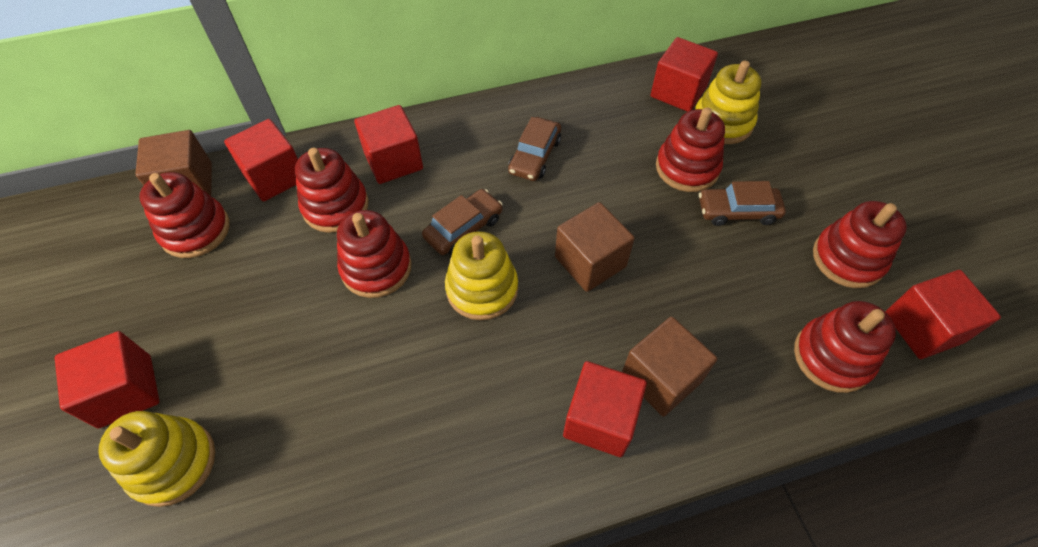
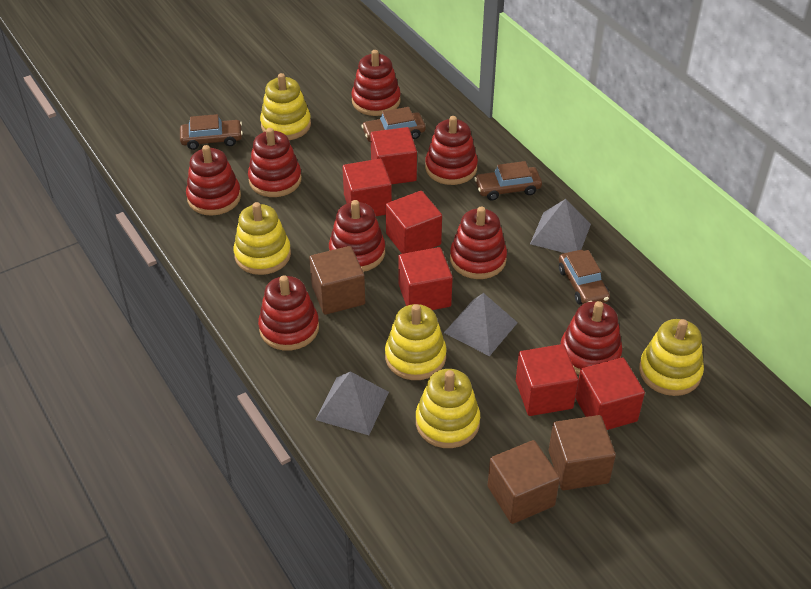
brown car: 3 -> 4
grey pyramid: 0 -> 3
red stacking toy: 6 -> 8
yellow stacking toy: 3 -> 5

